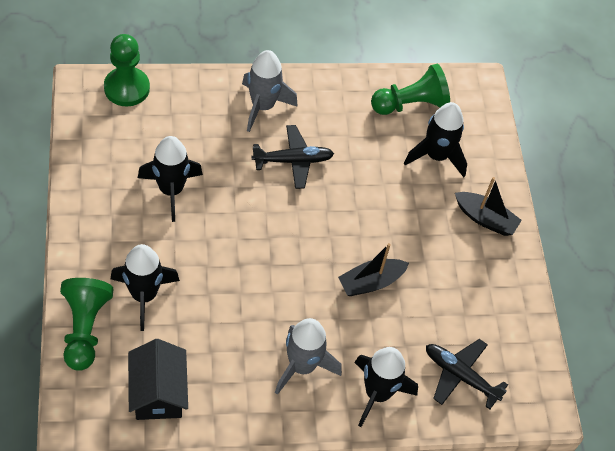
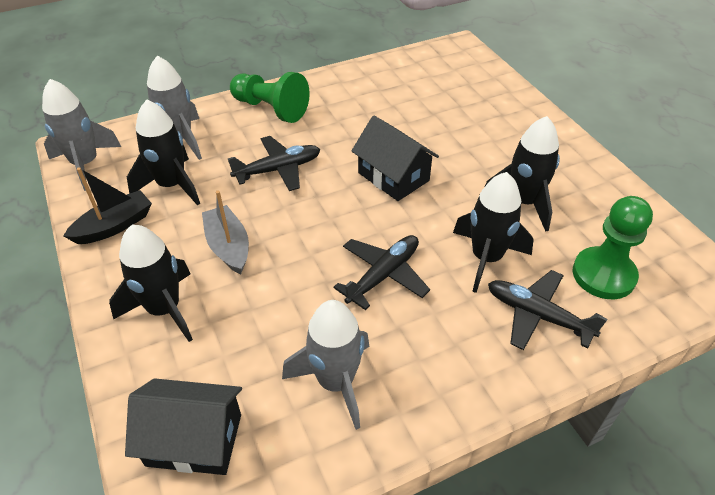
black boat: 2 -> 1
black house: 1 -> 2
black plane: 2 -> 3
green pawn: 3 -> 2
grey boat: 0 -> 1
grey rocket: 2 -> 3

